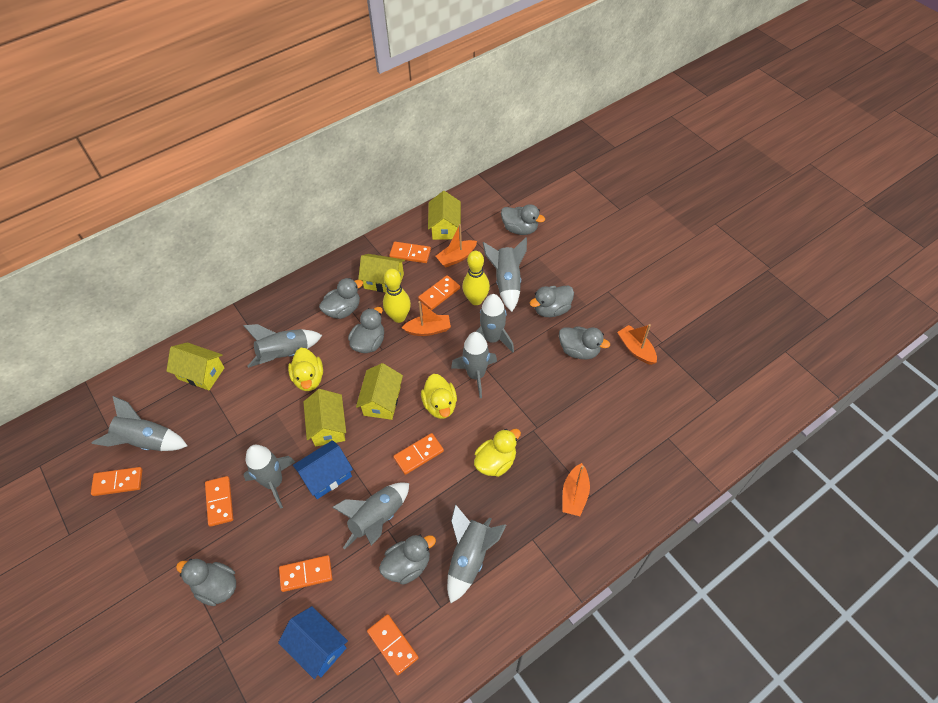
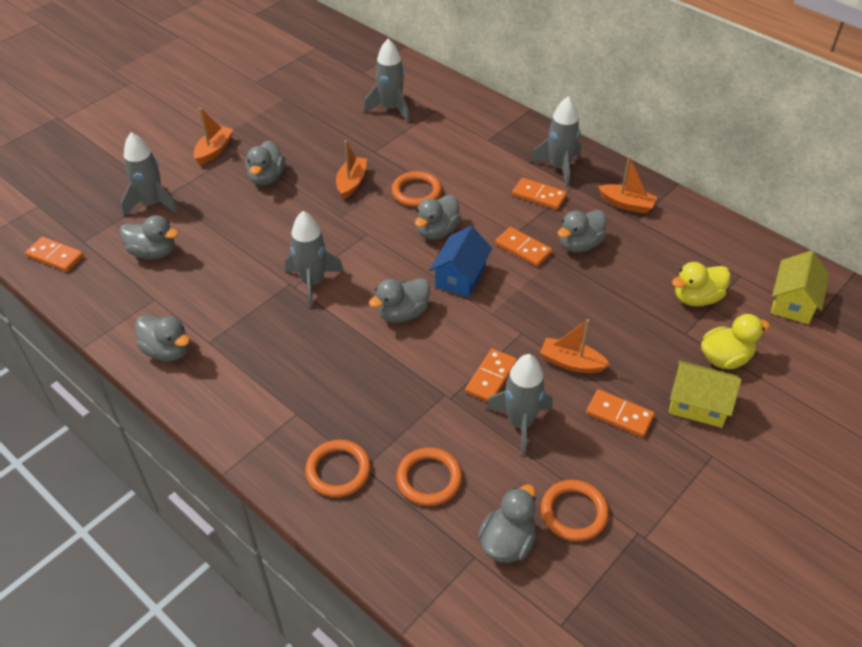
blue house: 2 -> 1
grey rocket: 8 -> 5
orange domino: 7 -> 5
orange ring: 0 -> 4
yellow bowling pin: 2 -> 0
yellow duck: 3 -> 2
yellow house: 5 -> 2

